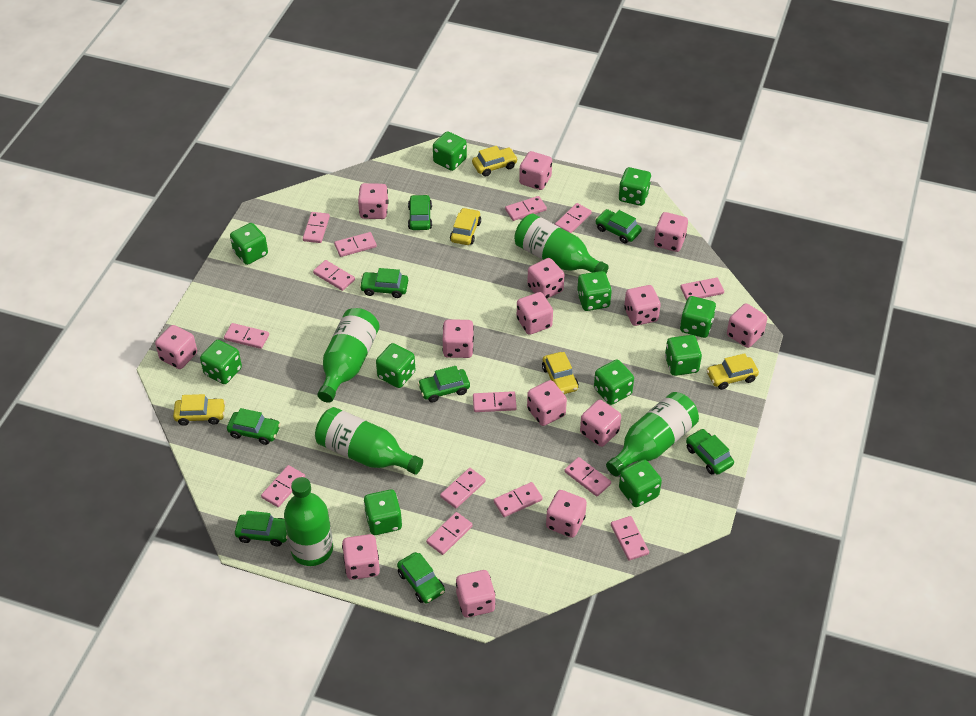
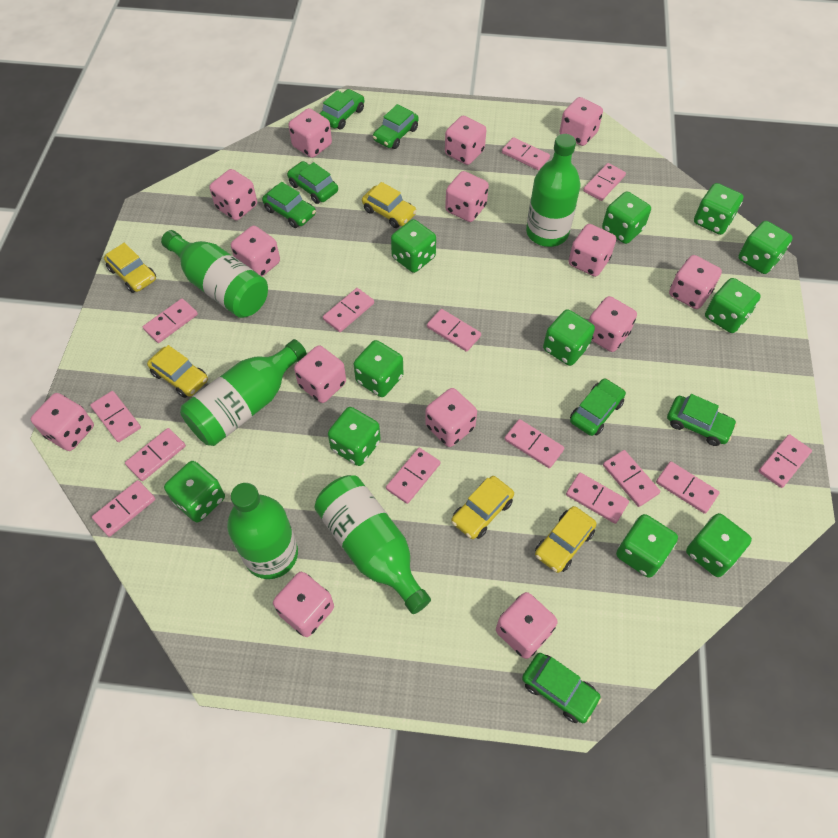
green car: 8 -> 7

